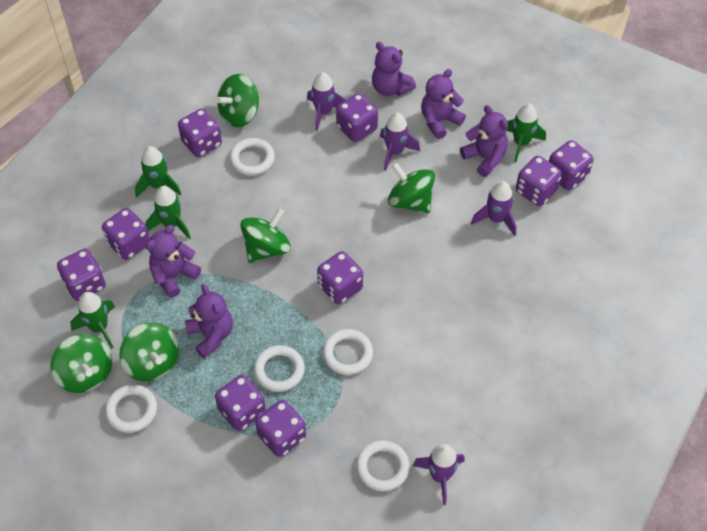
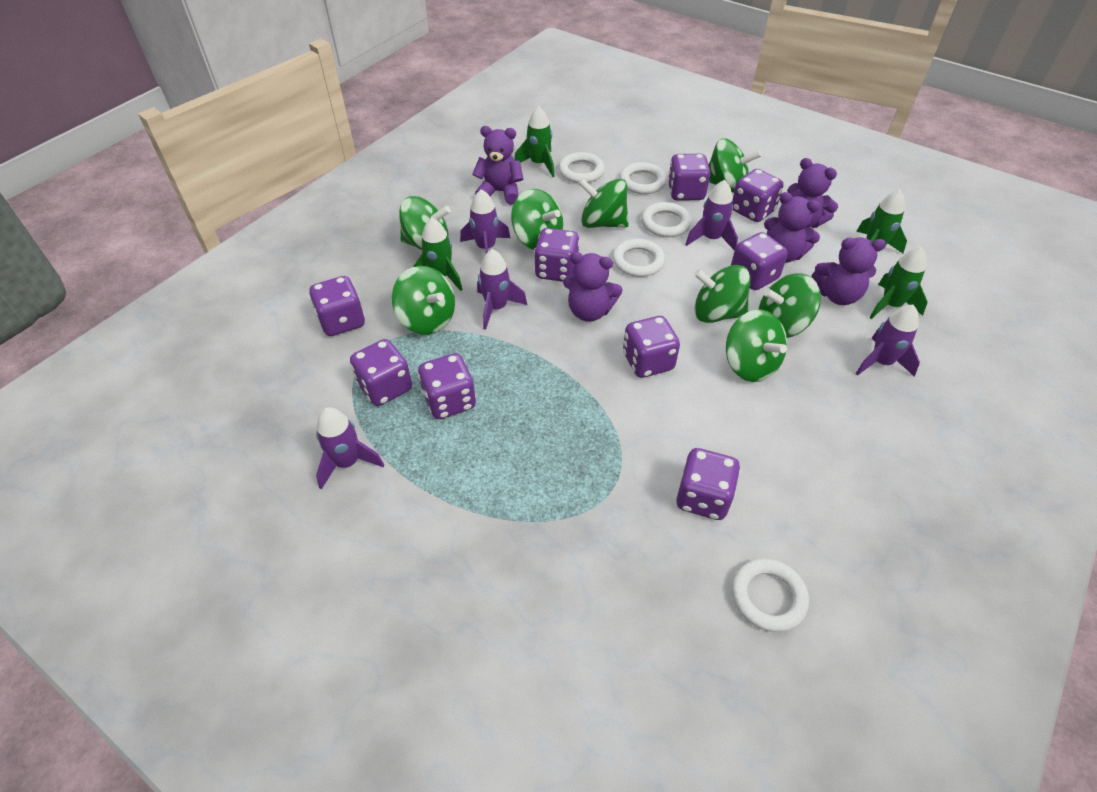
green spinning top: 5 -> 8
purple rocket: 4 -> 5

